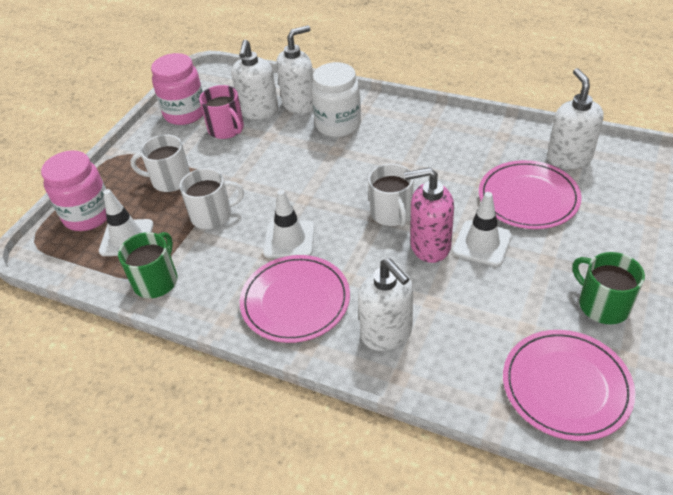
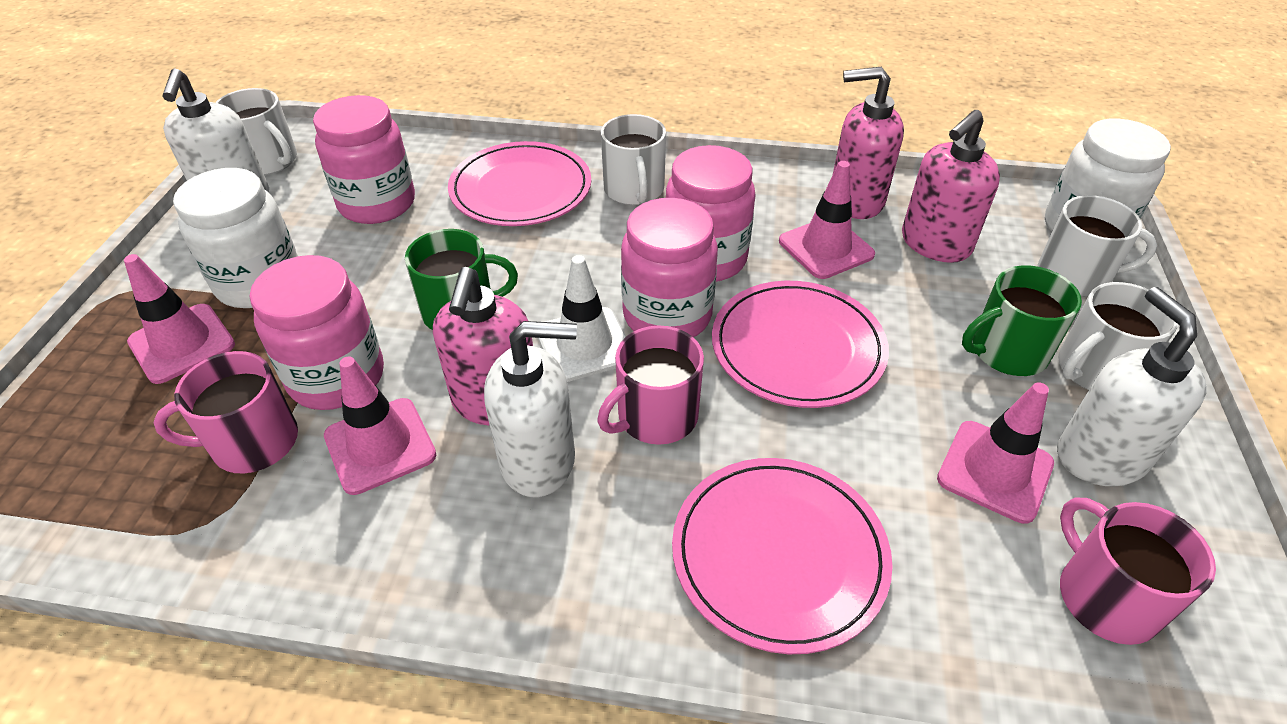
pink jar: 2 -> 4
pink mug: 1 -> 3
pink soap dispenser: 1 -> 3
pink traffic cone: 0 -> 4
white jar: 1 -> 2
white mug: 3 -> 4
white soap dispenser: 4 -> 3
white traffic cone: 3 -> 1

